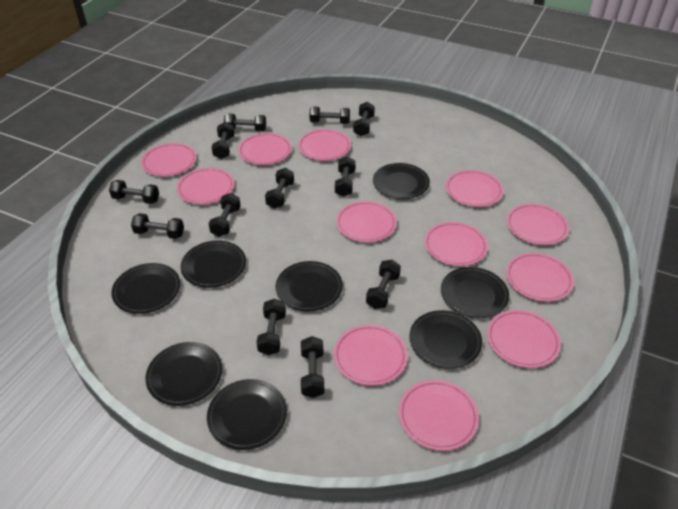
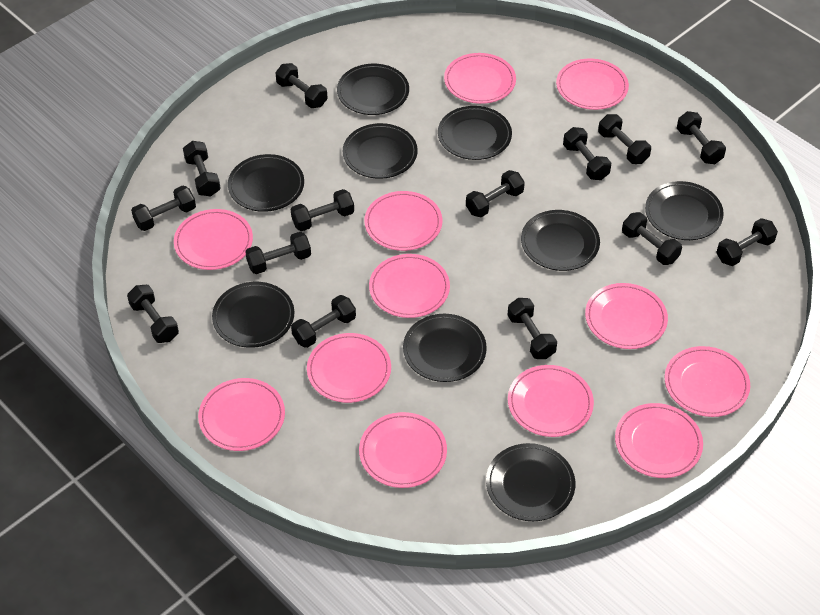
black dumbbell: 12 -> 14
black plate: 8 -> 9

